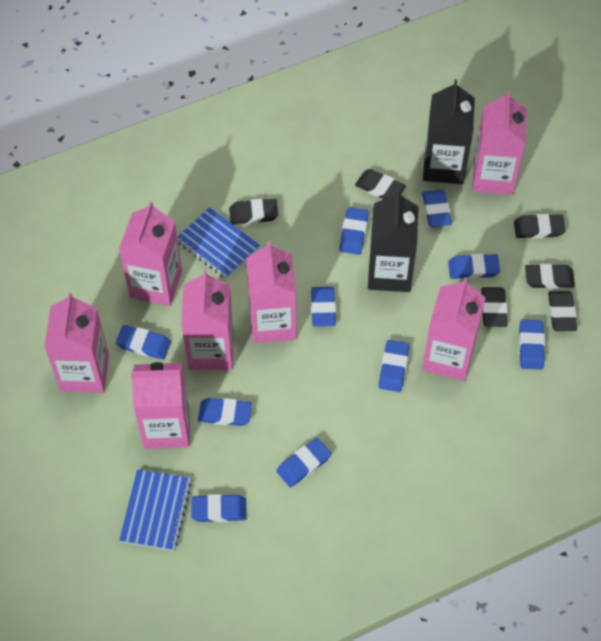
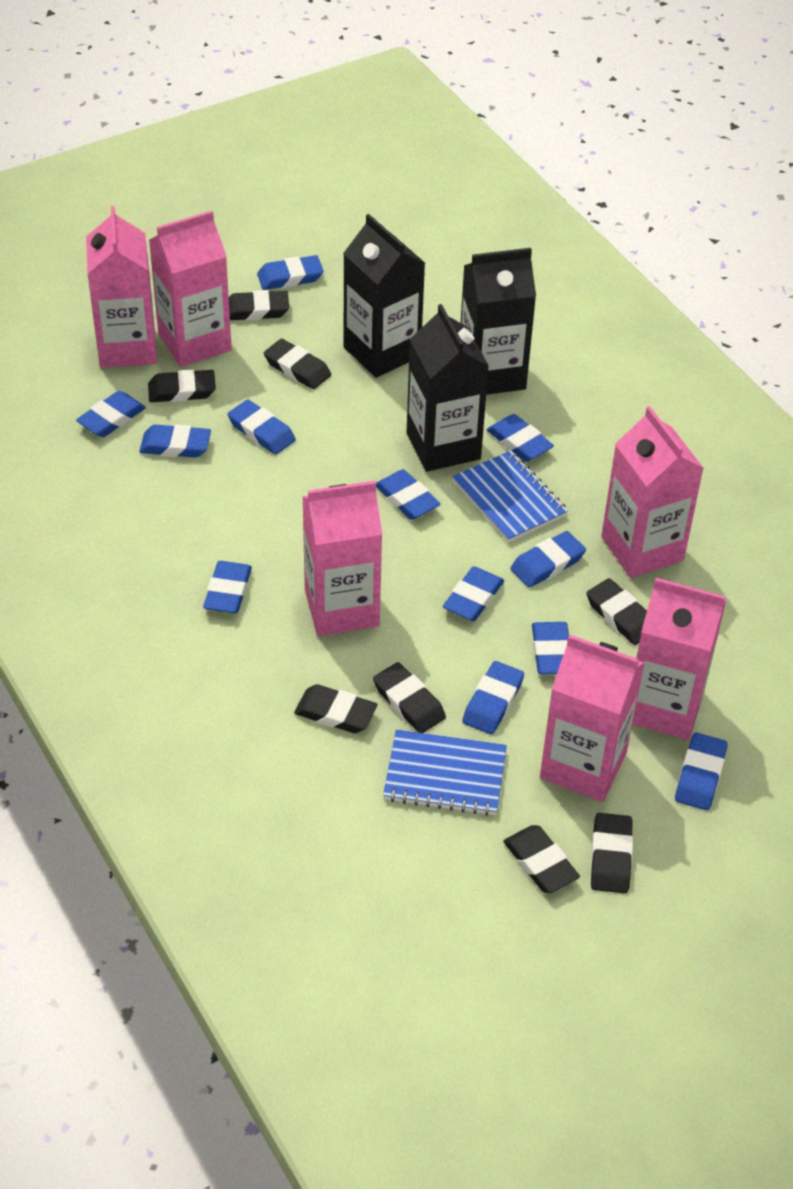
black carton: 2 -> 3
black eraser: 6 -> 8
blue eraser: 10 -> 12
pink carton: 7 -> 6

